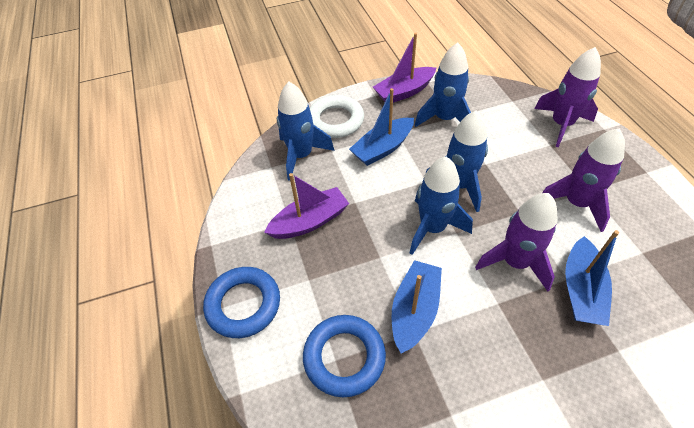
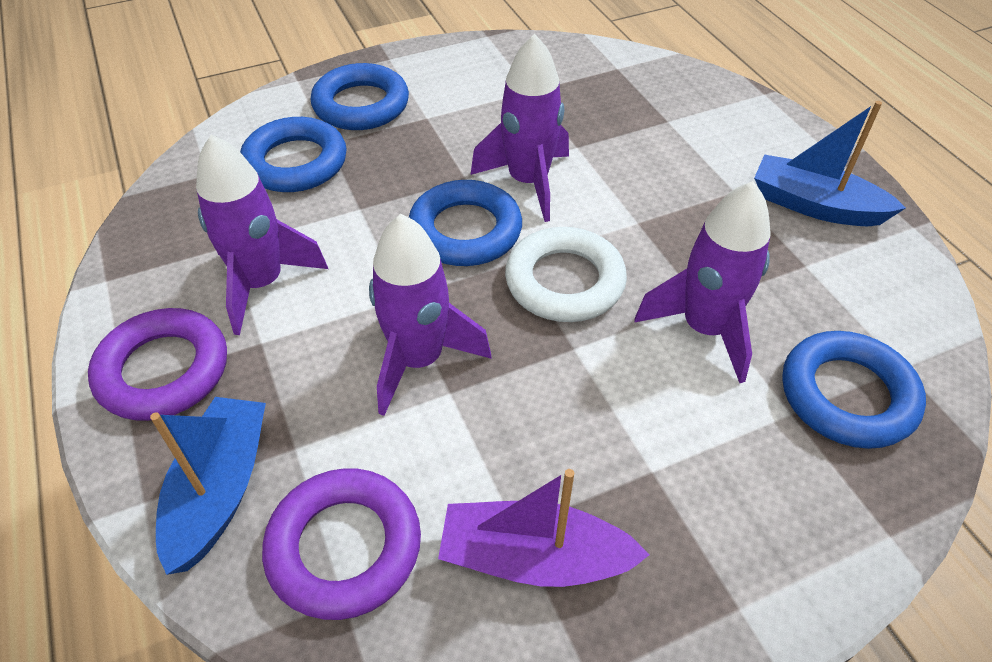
blue boat: 3 -> 2
blue ring: 2 -> 4
blue rocket: 4 -> 0
purple boat: 2 -> 1
purple ring: 0 -> 2
purple rocket: 3 -> 4

